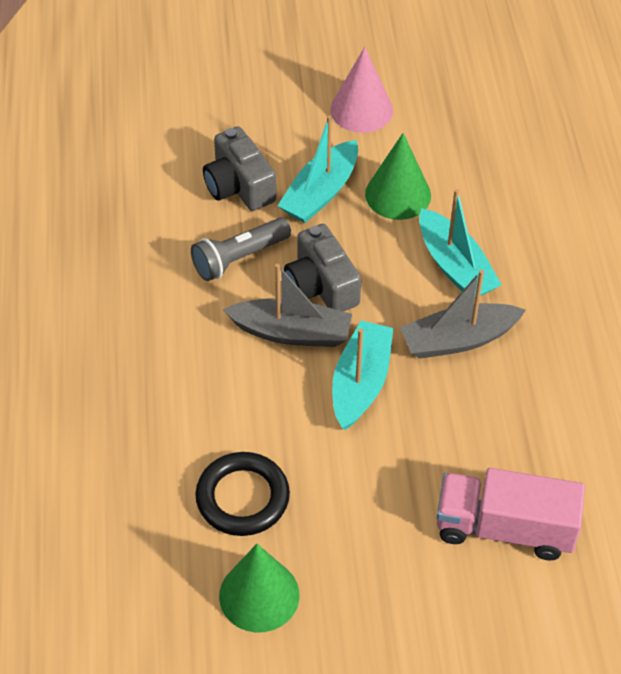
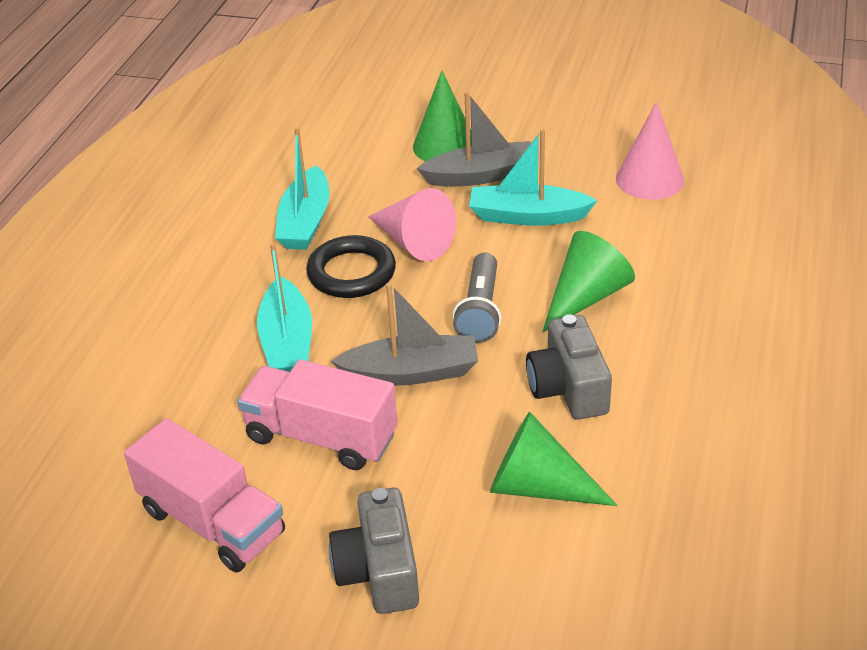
green cone: 2 -> 3
pink cone: 1 -> 2
pink truck: 1 -> 2

